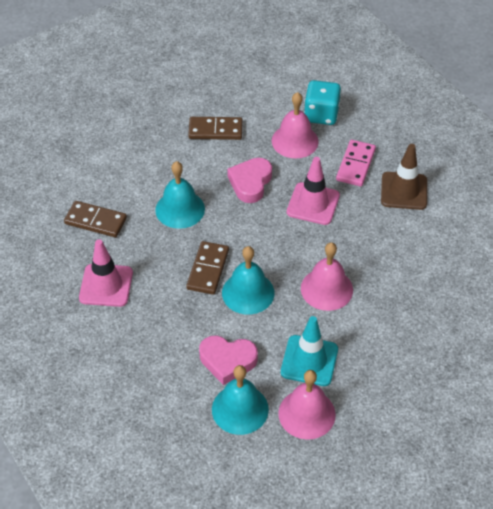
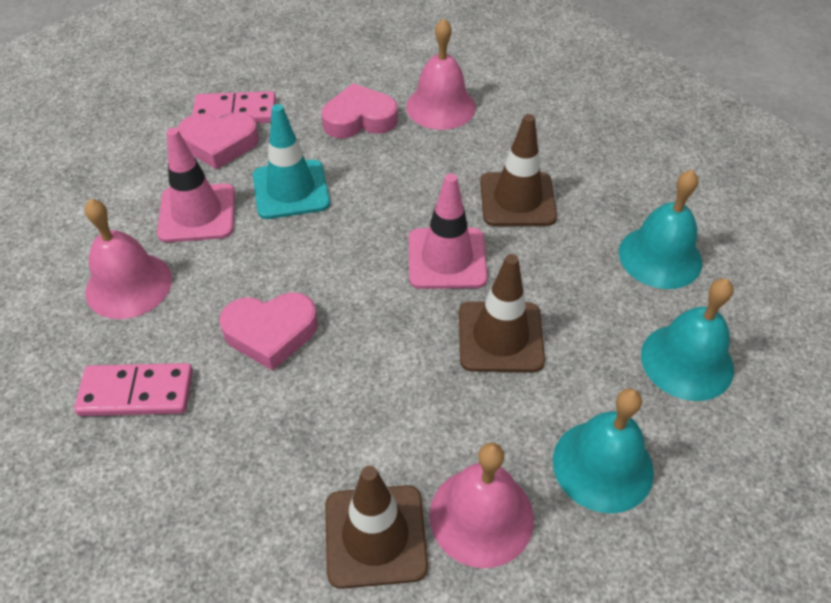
brown domino: 3 -> 0
brown traffic cone: 1 -> 3
pink domino: 1 -> 2
pink heart: 2 -> 3
turquoise dice: 1 -> 0

